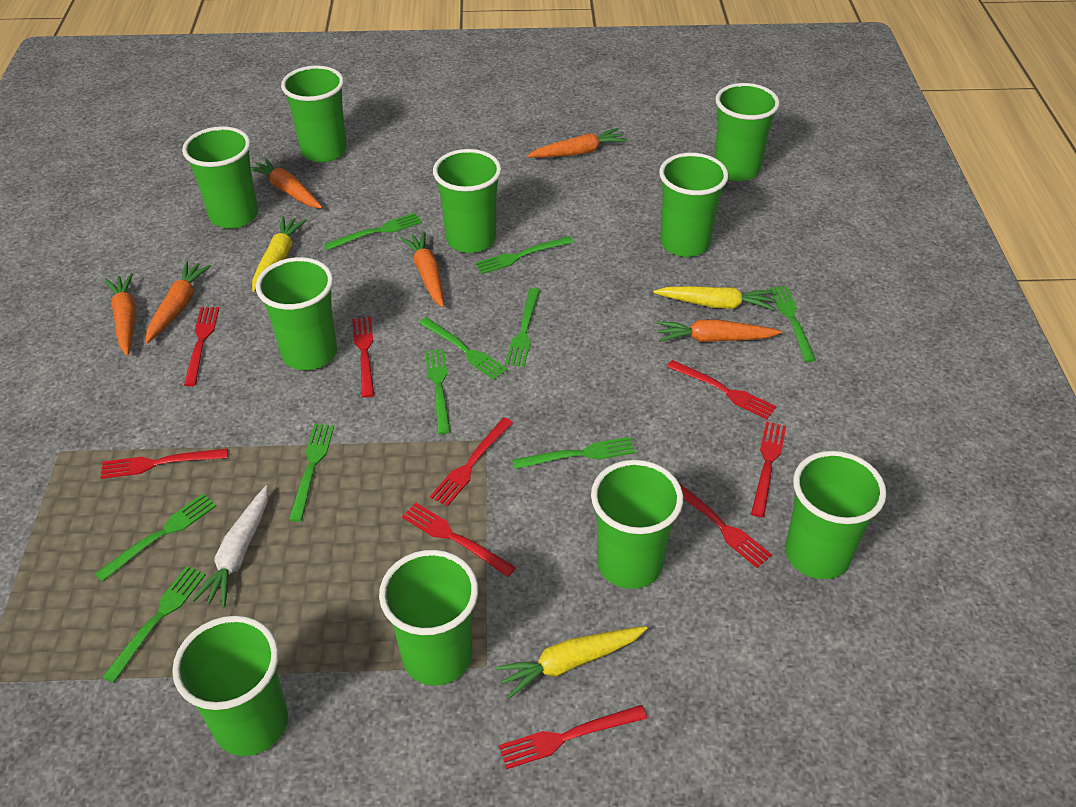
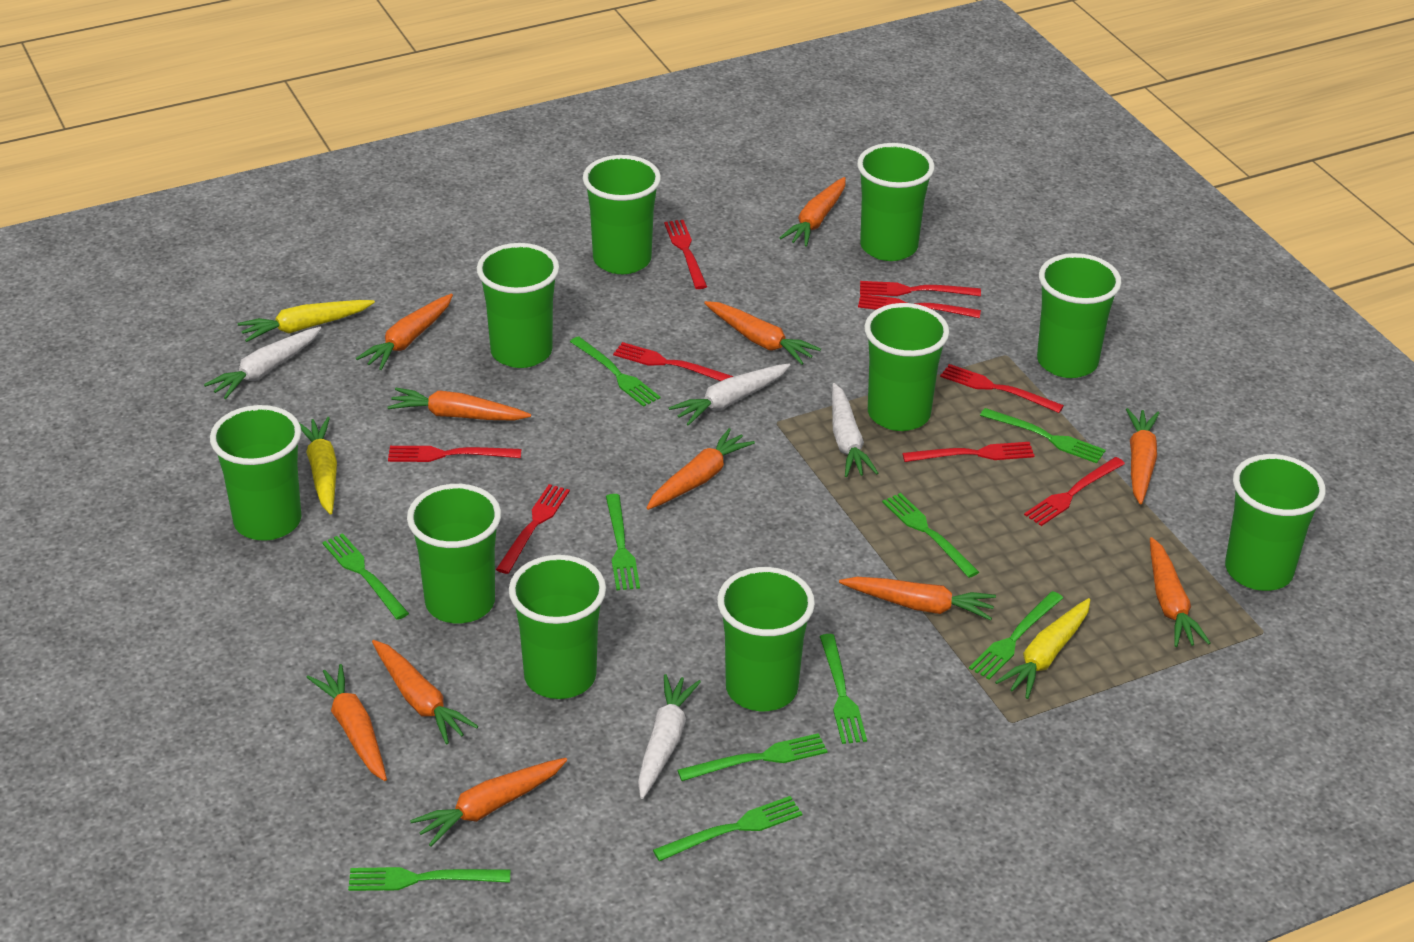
orange carrot: 6 -> 11
white carrot: 1 -> 4

